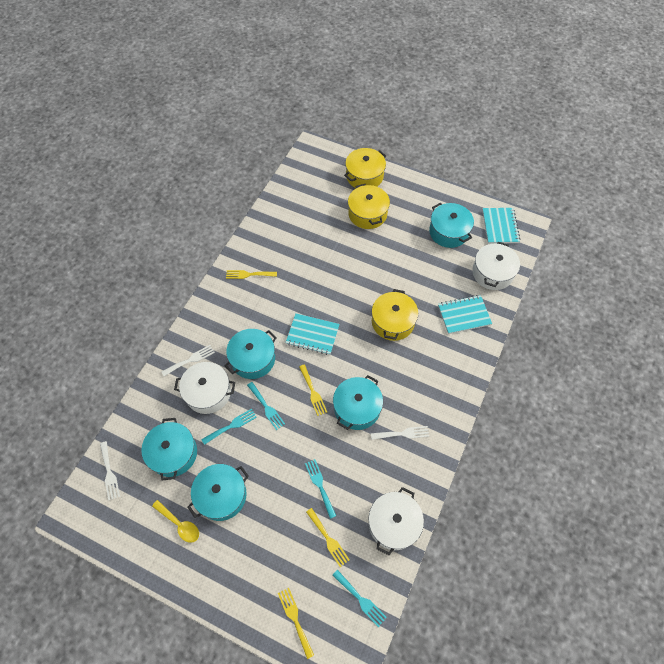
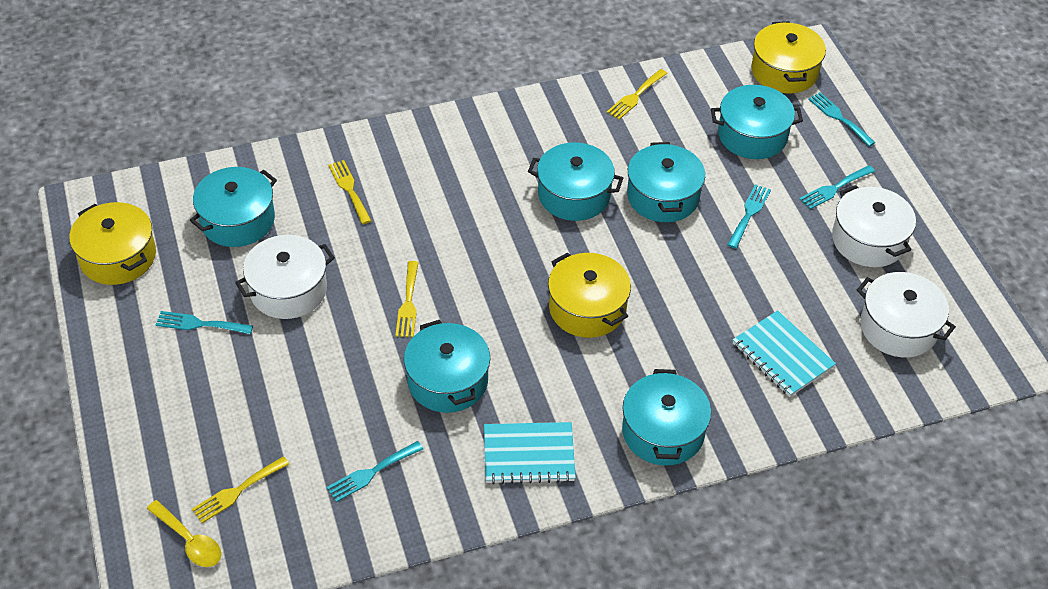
turquoise fork: 4 -> 5
turquoise notebook: 3 -> 2
turquoise pot: 5 -> 6
white fork: 3 -> 0

